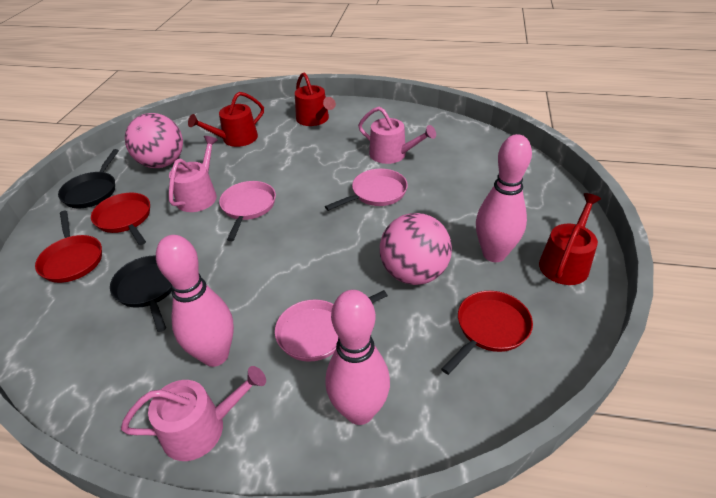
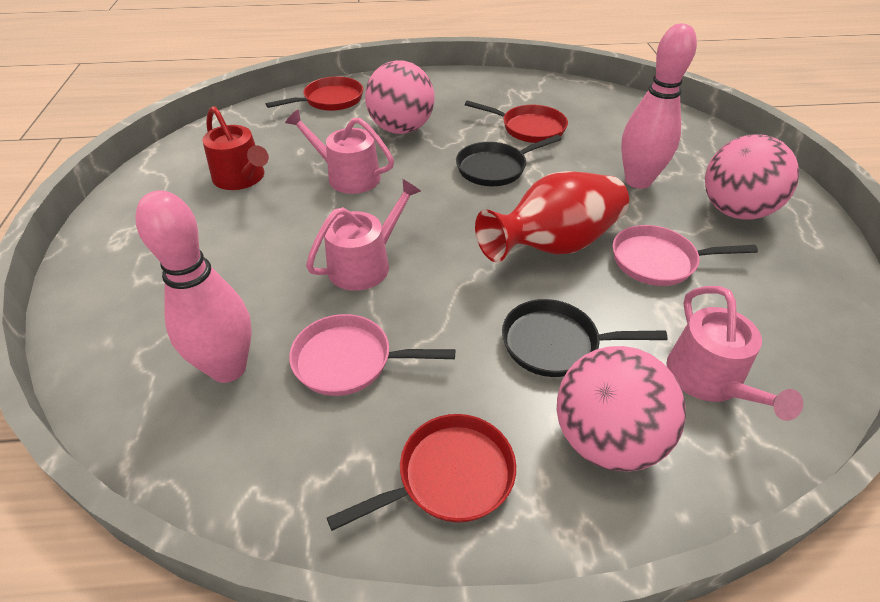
pink ball: 2 -> 3
pink bowling pin: 3 -> 2
pink pan: 3 -> 2
red vase: 0 -> 1
red watering can: 3 -> 1

